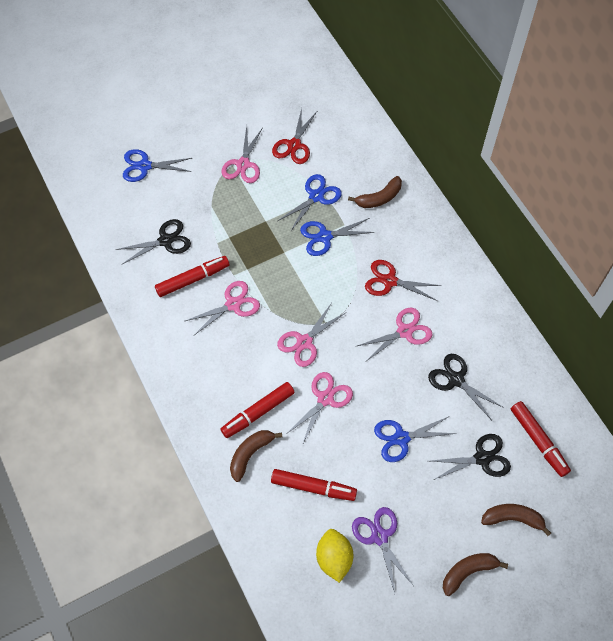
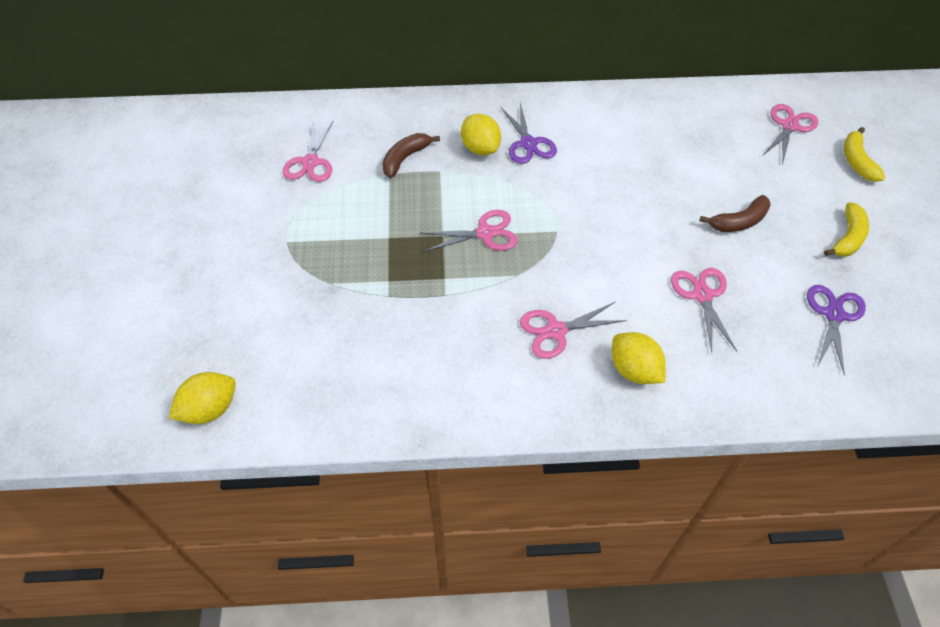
black scissors: 3 -> 0
blue scissors: 4 -> 0
brown banana: 4 -> 2
purple scissors: 1 -> 2
red marker: 4 -> 0
red scissors: 2 -> 0
yellow banana: 0 -> 2
yellow lemon: 1 -> 3

